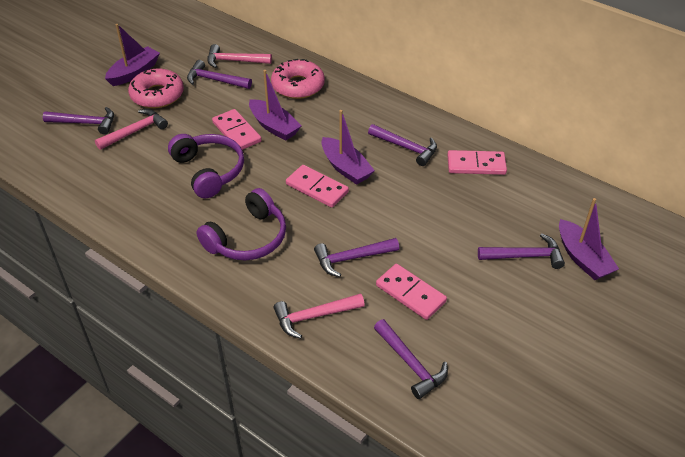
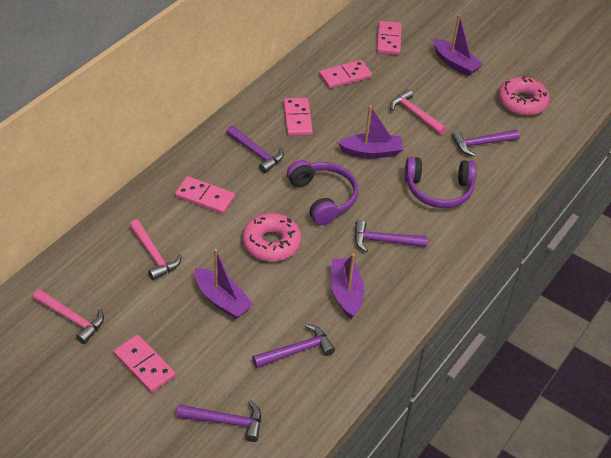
pink domino: 4 -> 5
purple hammer: 6 -> 5

